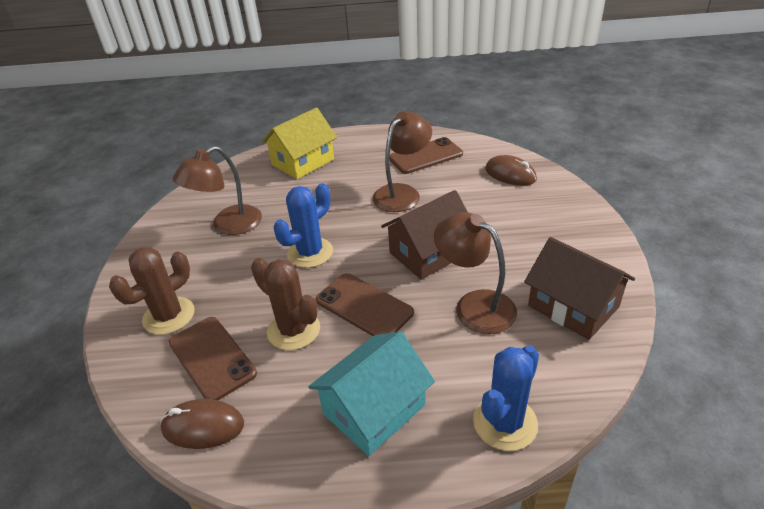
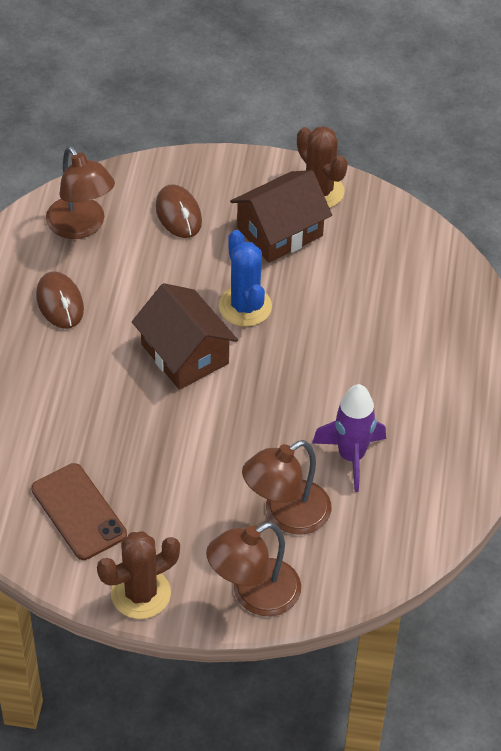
blue cactus: 2 -> 1
brown phone: 3 -> 1
purple rocket: 0 -> 1
turquoise house: 1 -> 0
yellow house: 1 -> 0

